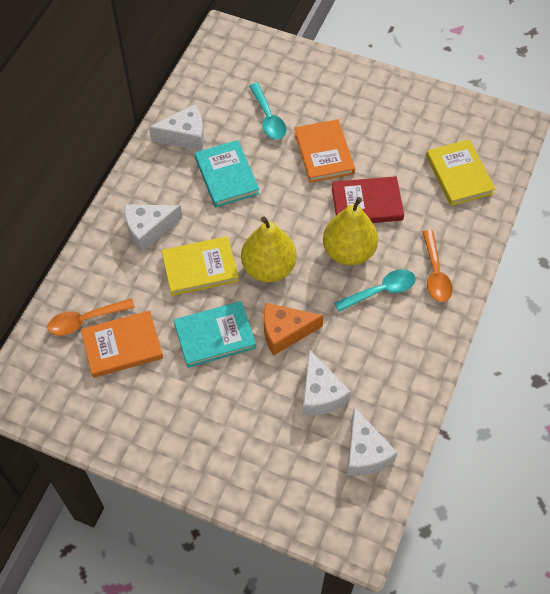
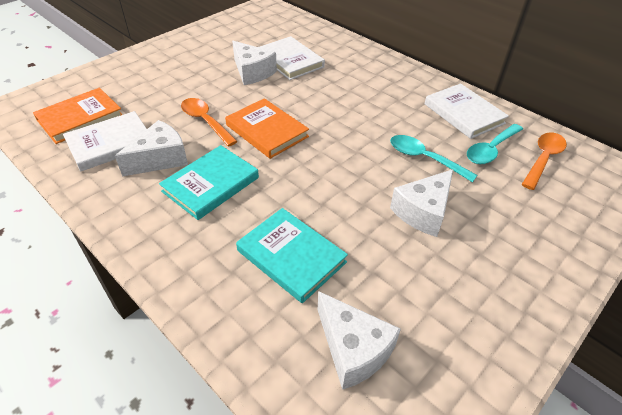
orange cheese: 1 -> 0
red book: 1 -> 0
white book: 0 -> 3
yellow book: 2 -> 0
yellow pear: 2 -> 0

